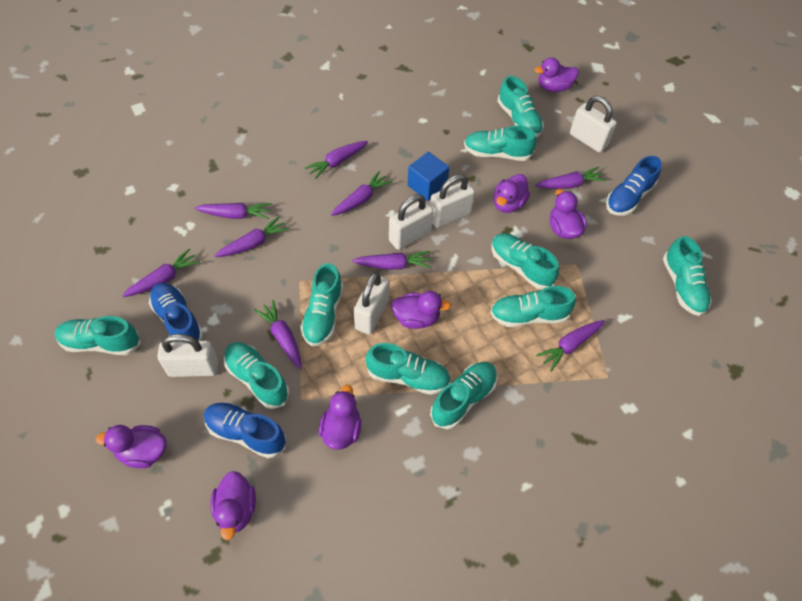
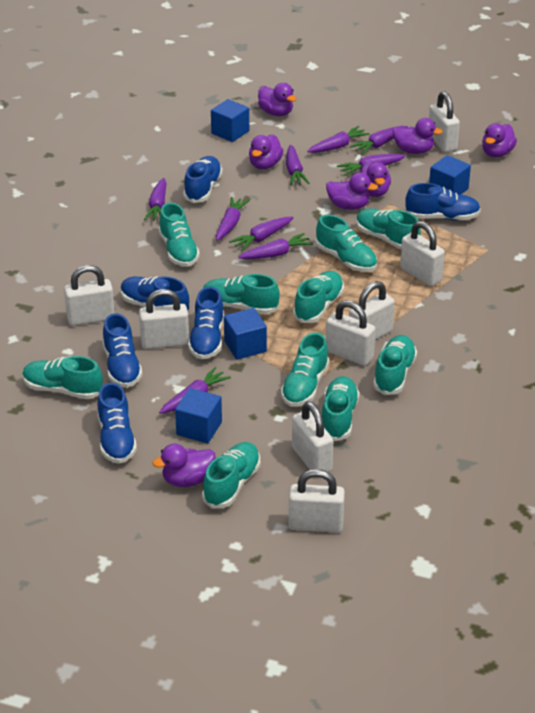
blue cube: 1 -> 4
blue shoe: 3 -> 6
white padlock: 5 -> 8

